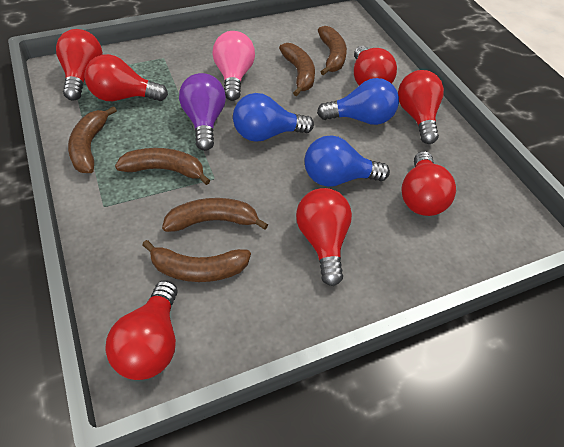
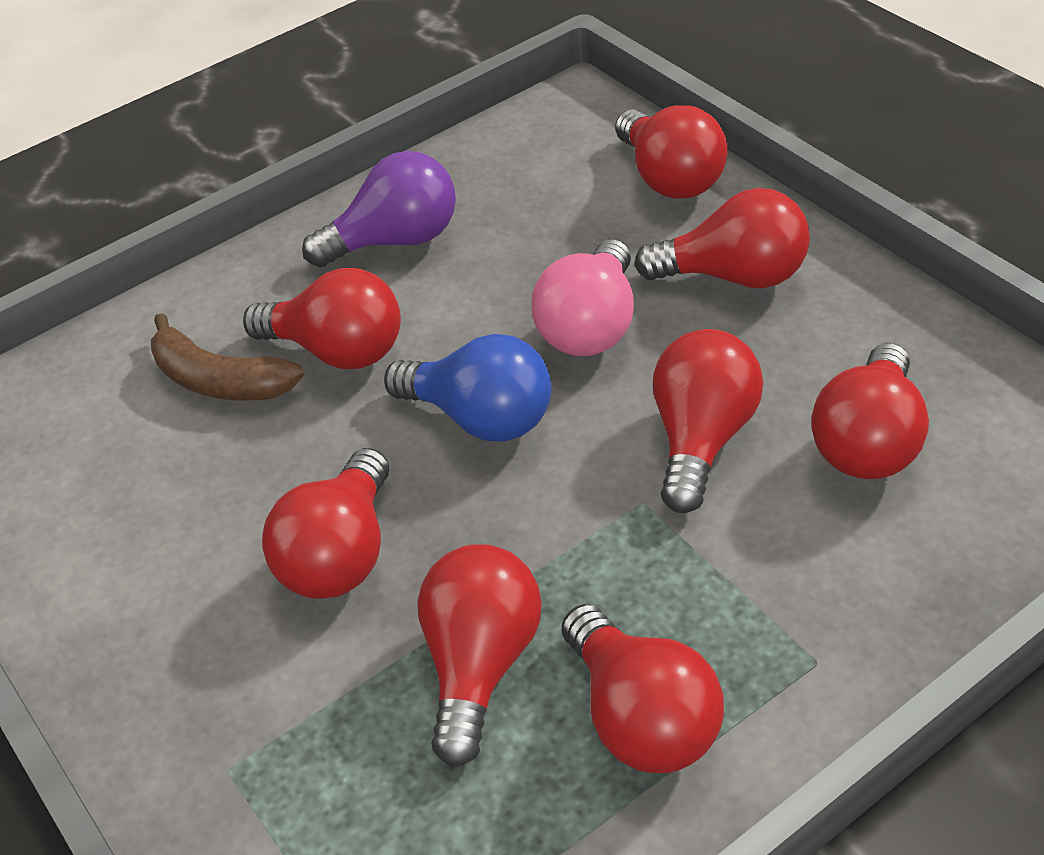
blue light bulb: 3 -> 1
brown banana: 6 -> 1
red light bulb: 7 -> 8

